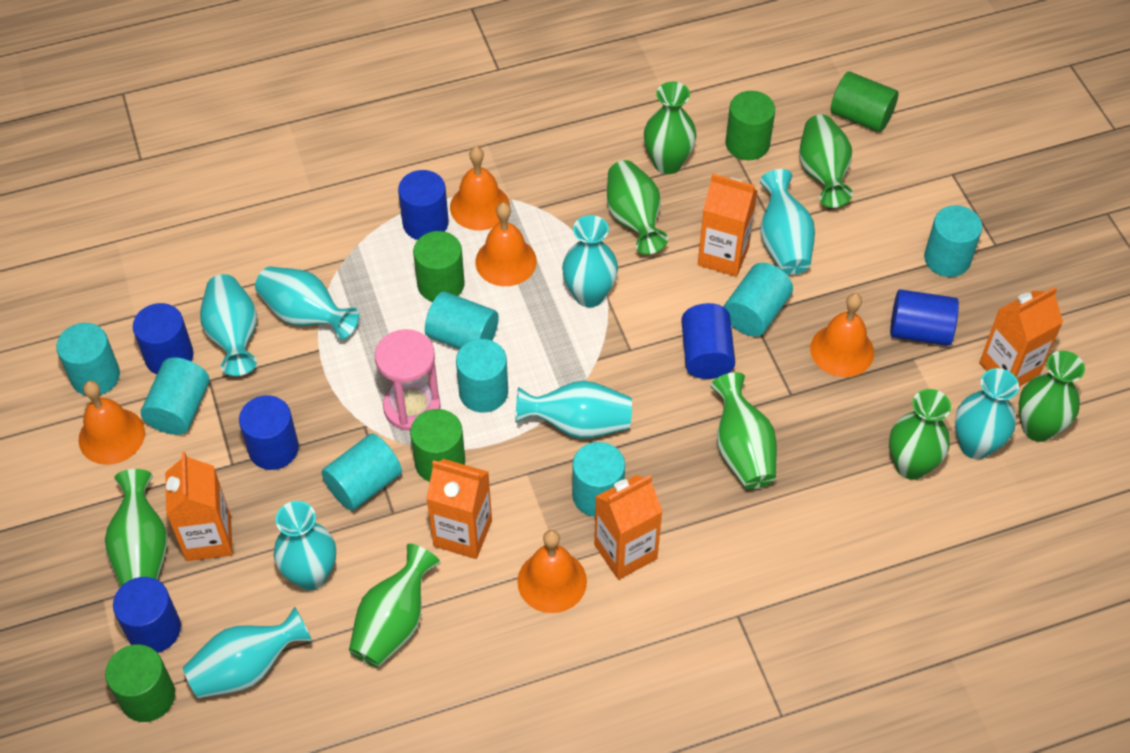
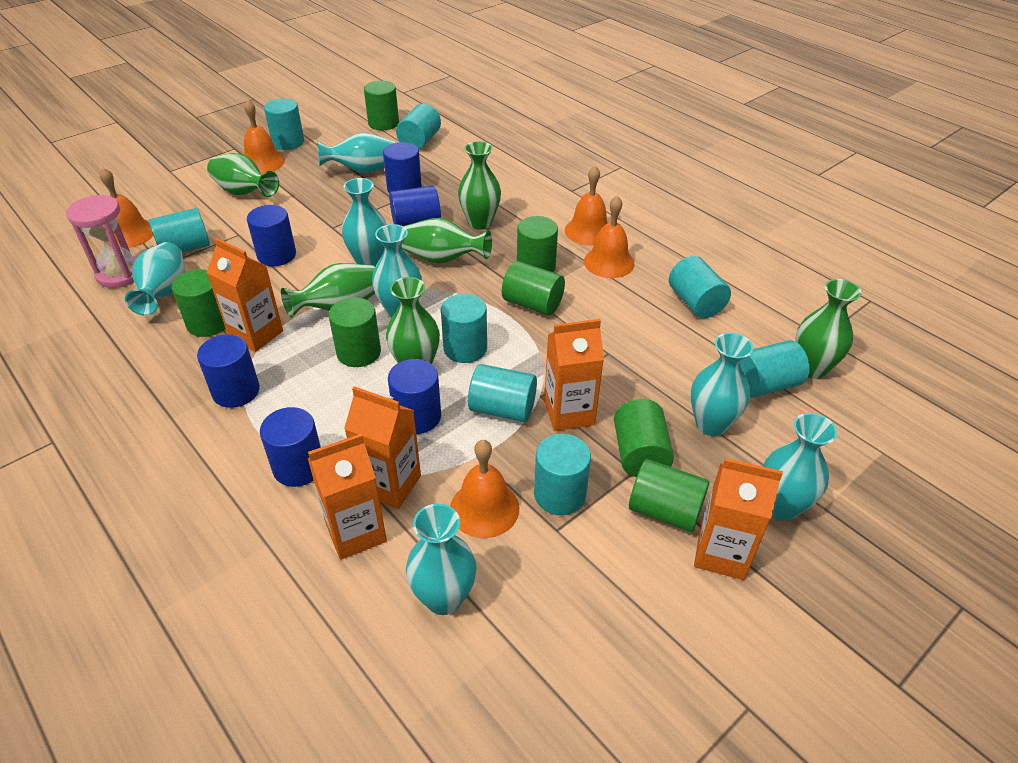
green cylinder: 5 -> 7
green vase: 8 -> 6
turquoise vase: 8 -> 7

